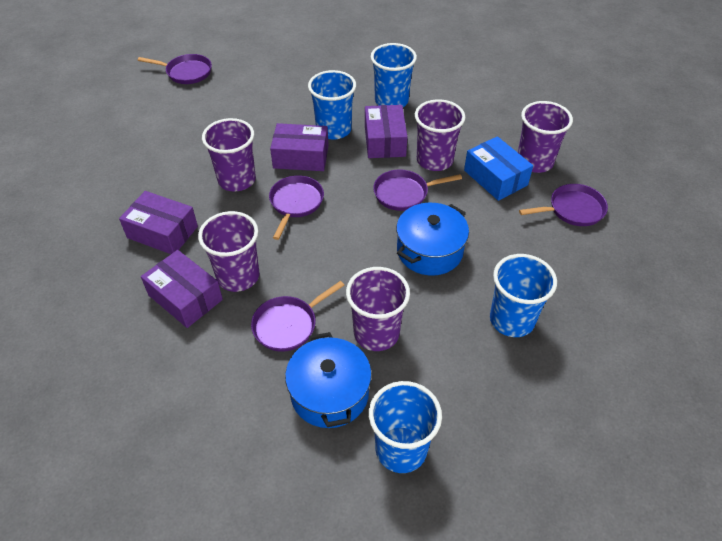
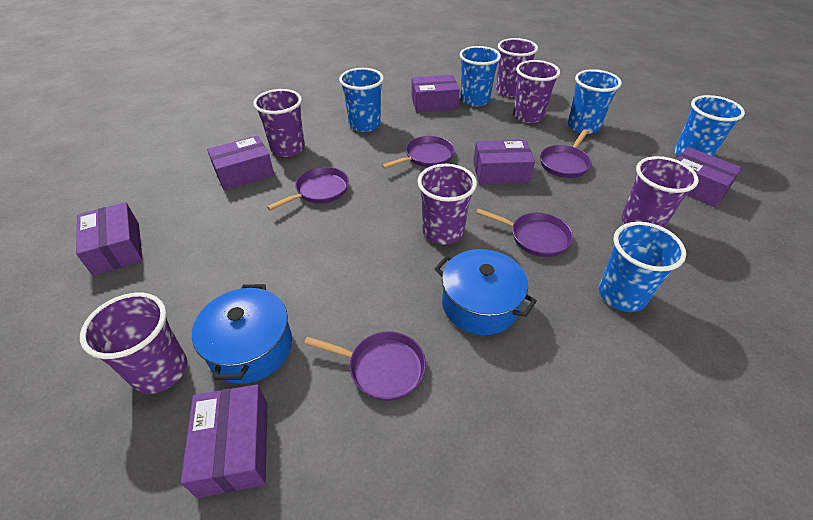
blue box: 1 -> 0
blue cup: 4 -> 5
purple box: 4 -> 6
purple cup: 5 -> 6

